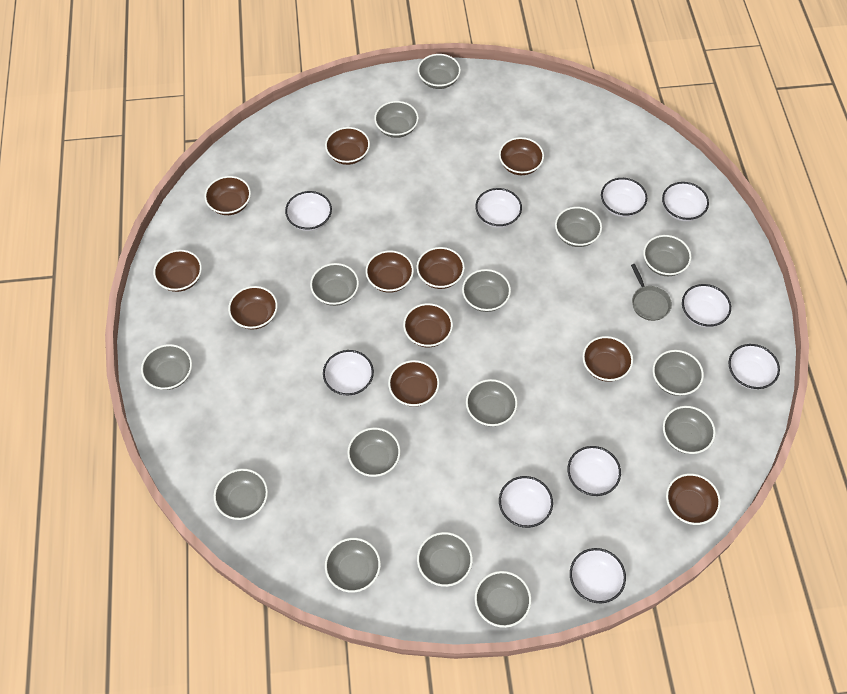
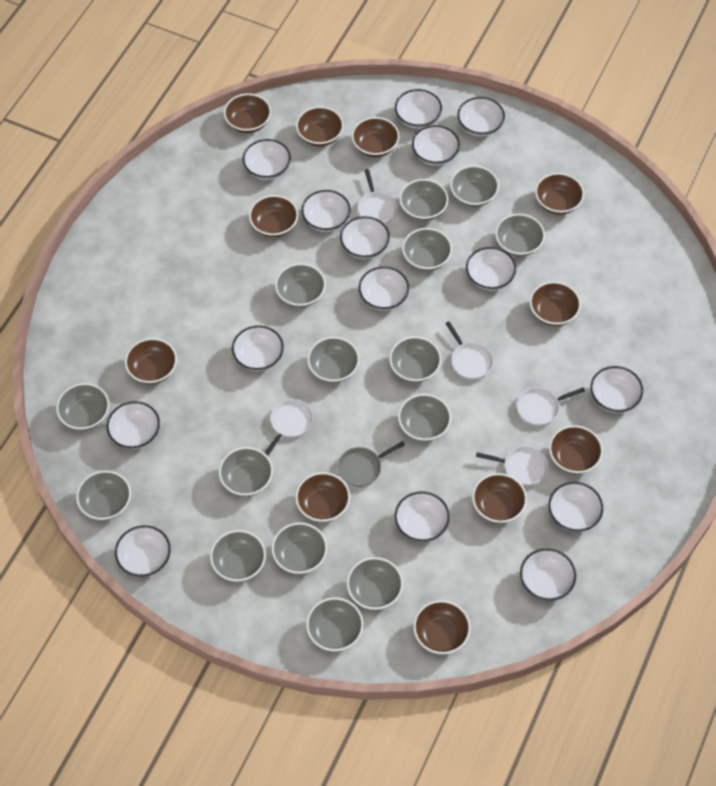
white bowl: 10 -> 15
white pan: 0 -> 5

